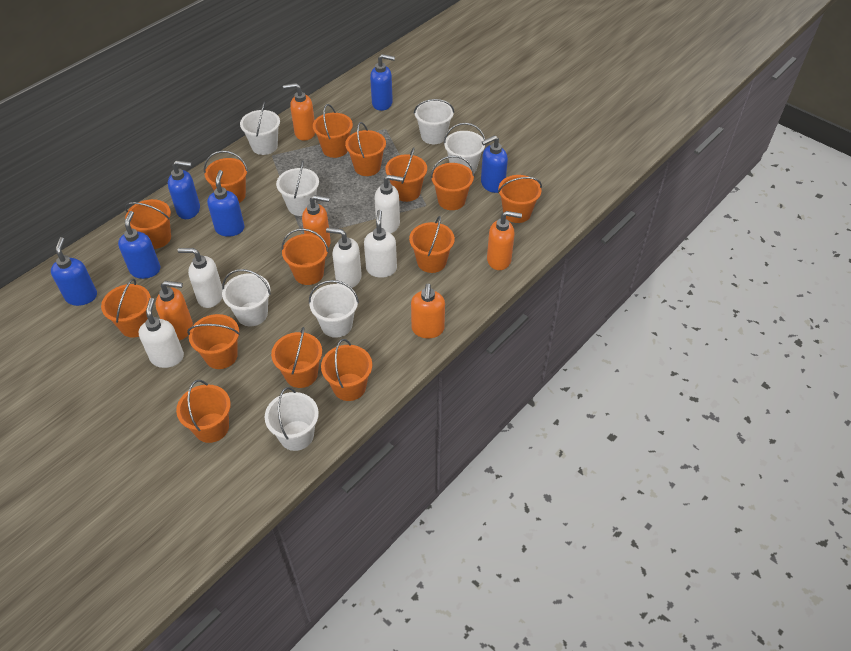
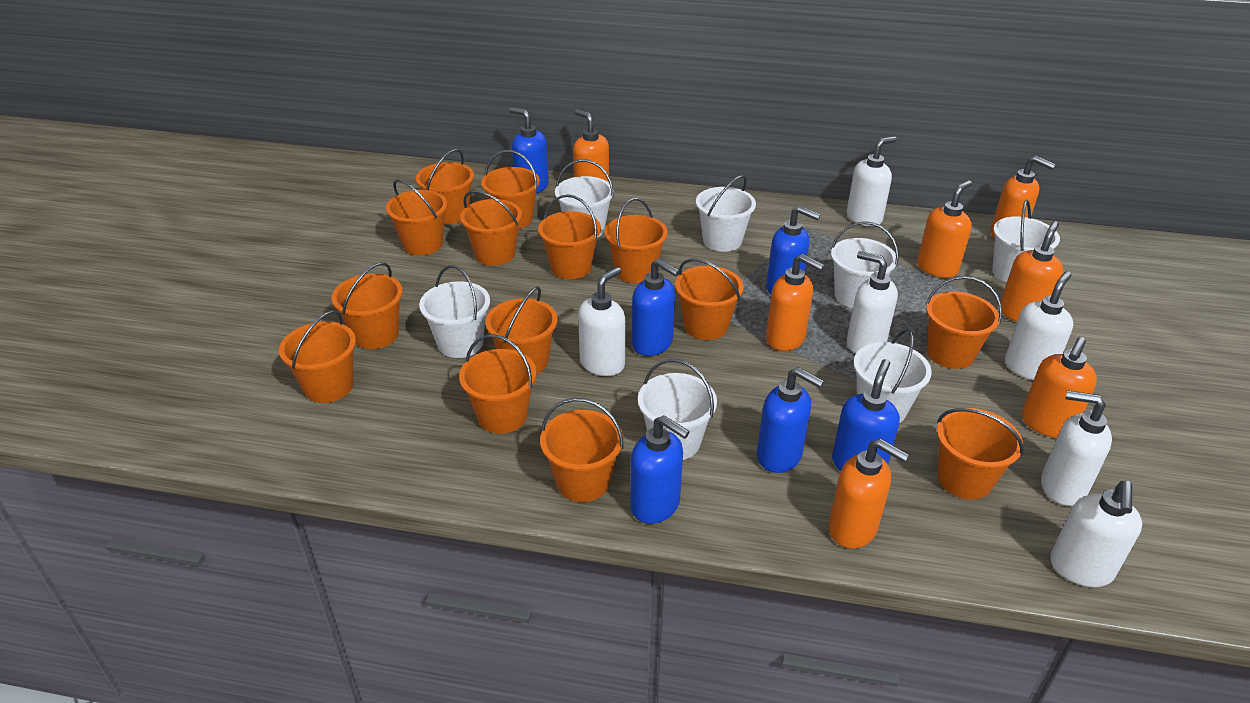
orange soap dispenser: 5 -> 7
white soap dispenser: 5 -> 6

